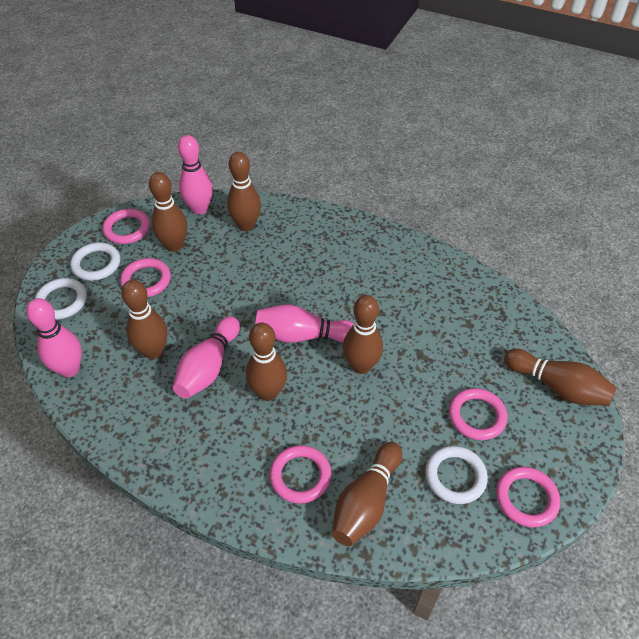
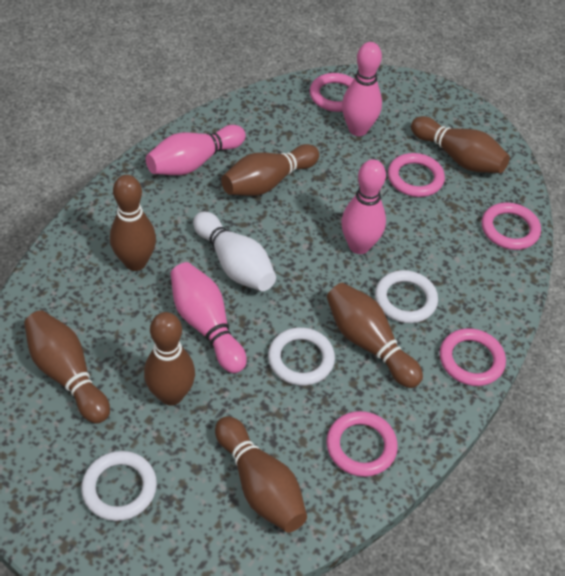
white bowling pin: 0 -> 1

